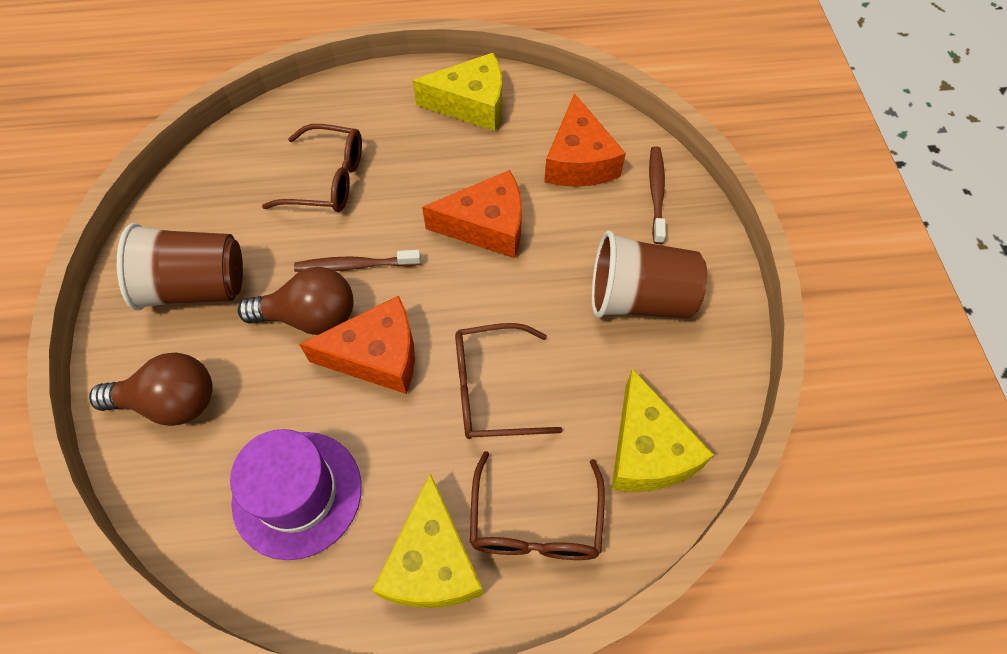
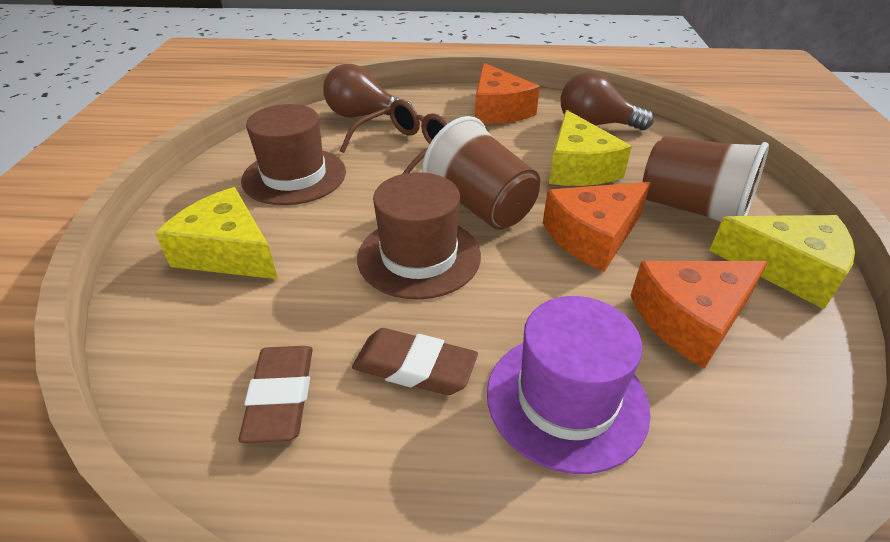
brown eraser: 0 -> 2
brown glasses: 3 -> 1
brown hat: 0 -> 2
brown toothbrush: 2 -> 0

